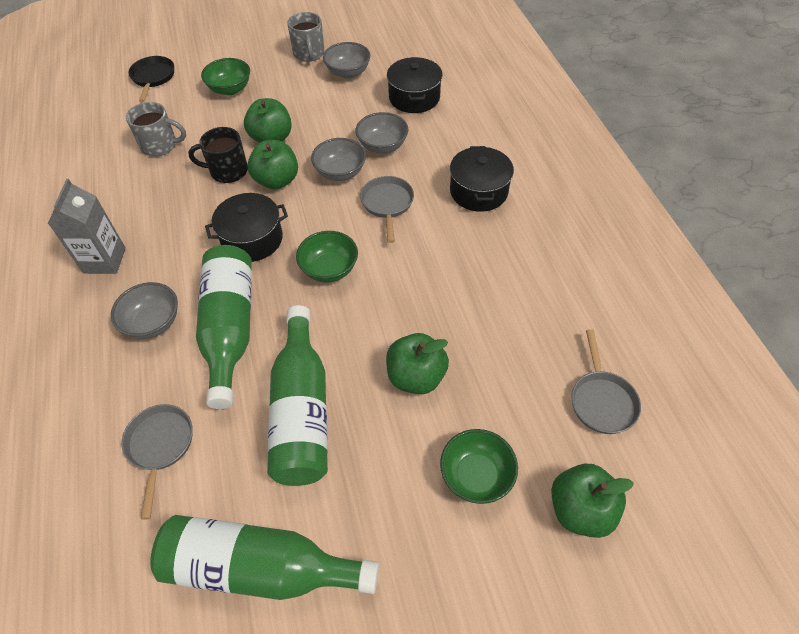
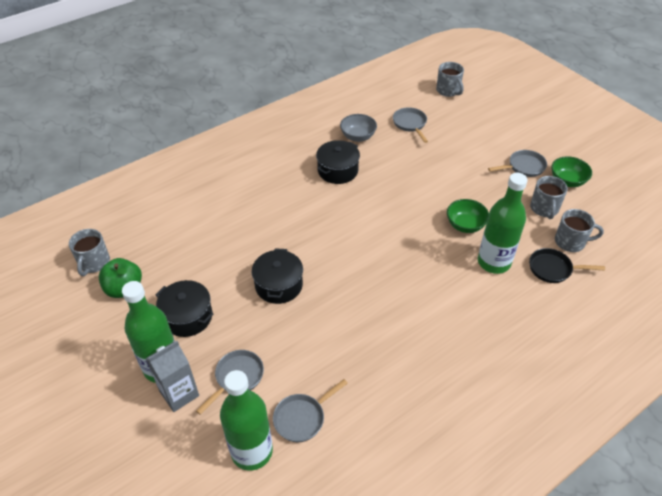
black mug: 1 -> 0
green apple: 4 -> 1
green bowl: 3 -> 2
grey bowl: 4 -> 1
grey mug: 2 -> 4
grey pan: 3 -> 4

